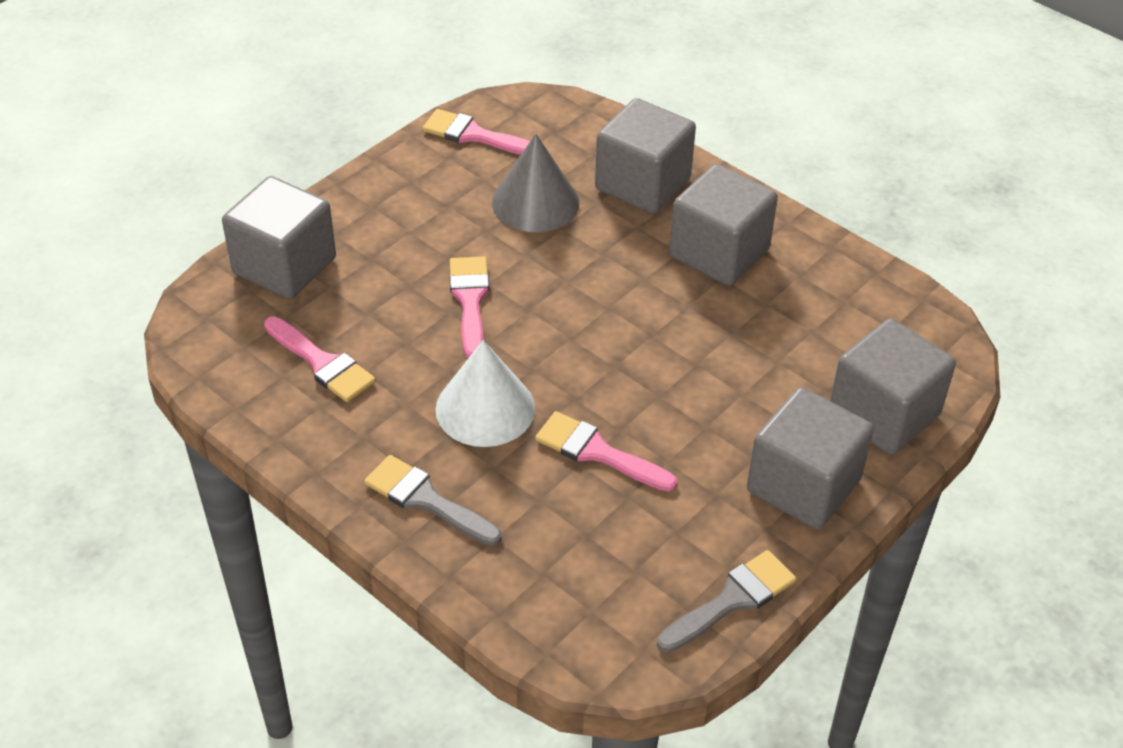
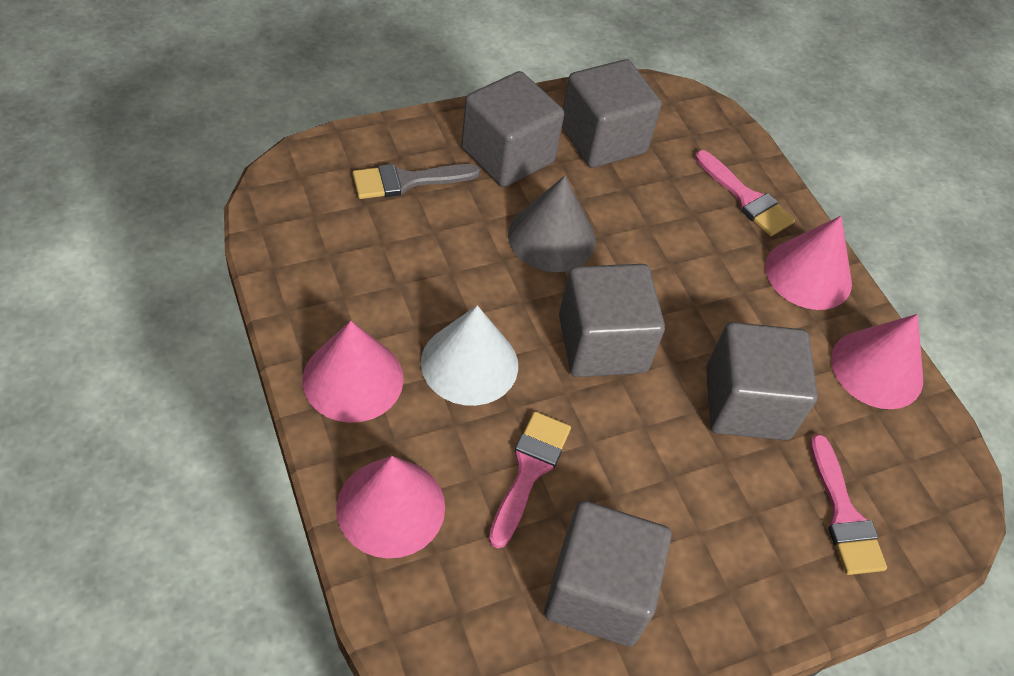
grey brush: 2 -> 1
pink brush: 4 -> 3
pink cone: 0 -> 4

